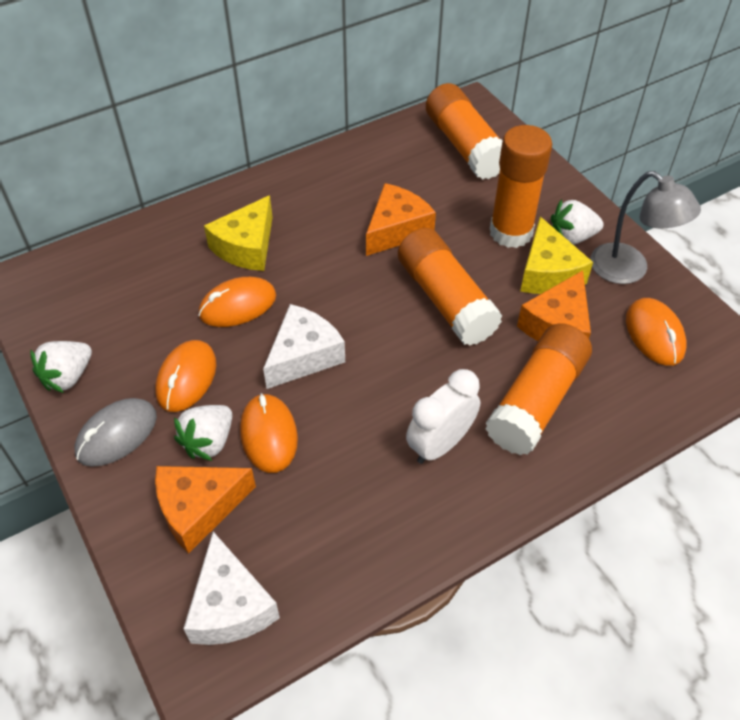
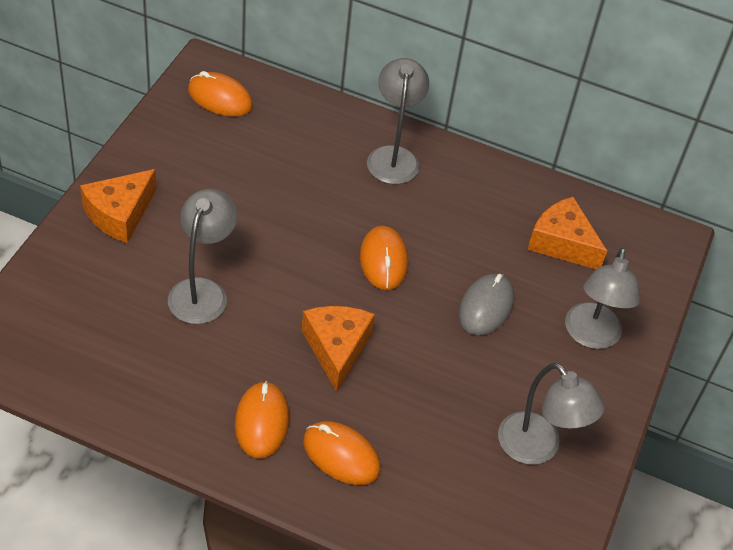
grey lamp: 1 -> 4
orange glue stick: 4 -> 0
white cheese: 2 -> 0
white clock: 1 -> 0
white strawberry: 3 -> 0
yellow cheese: 2 -> 0

